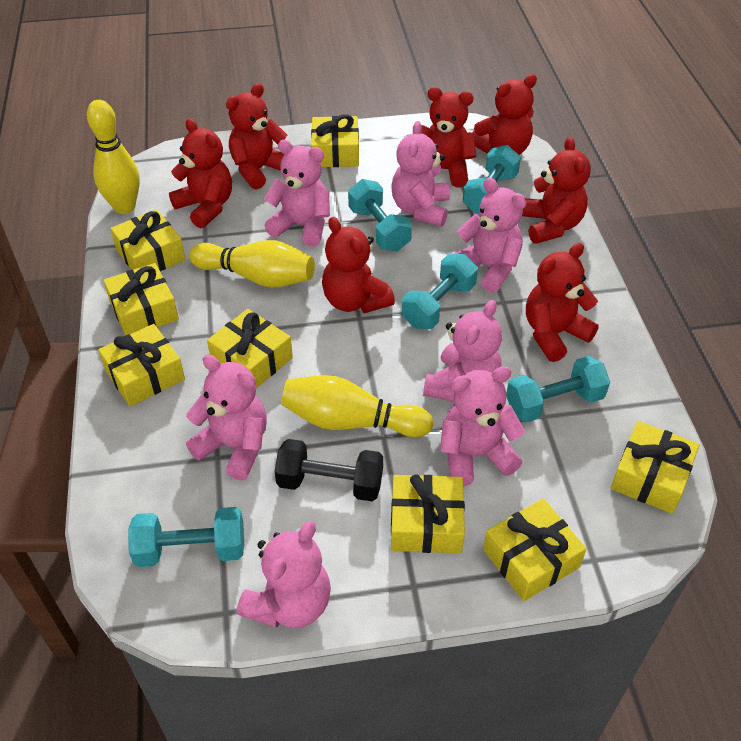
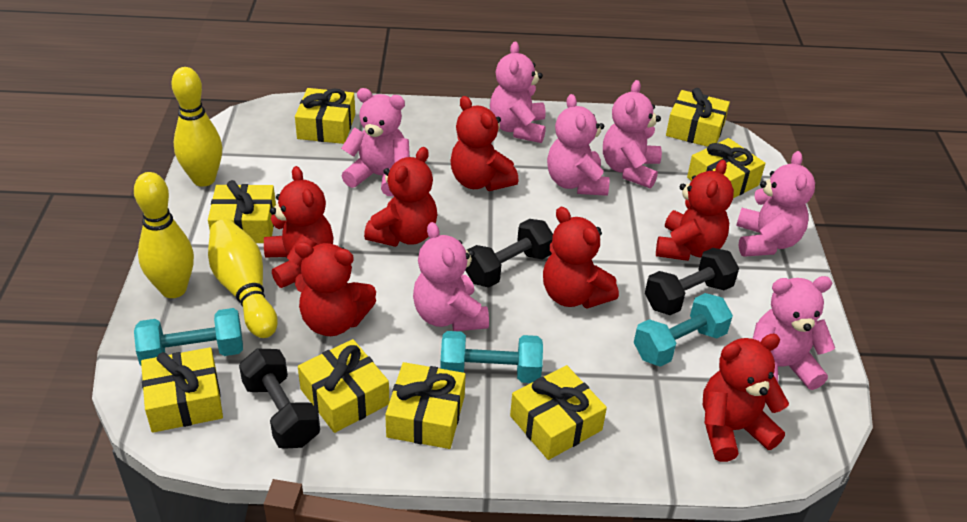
black dumbbell: 1 -> 3
turquoise dumbbell: 5 -> 3

